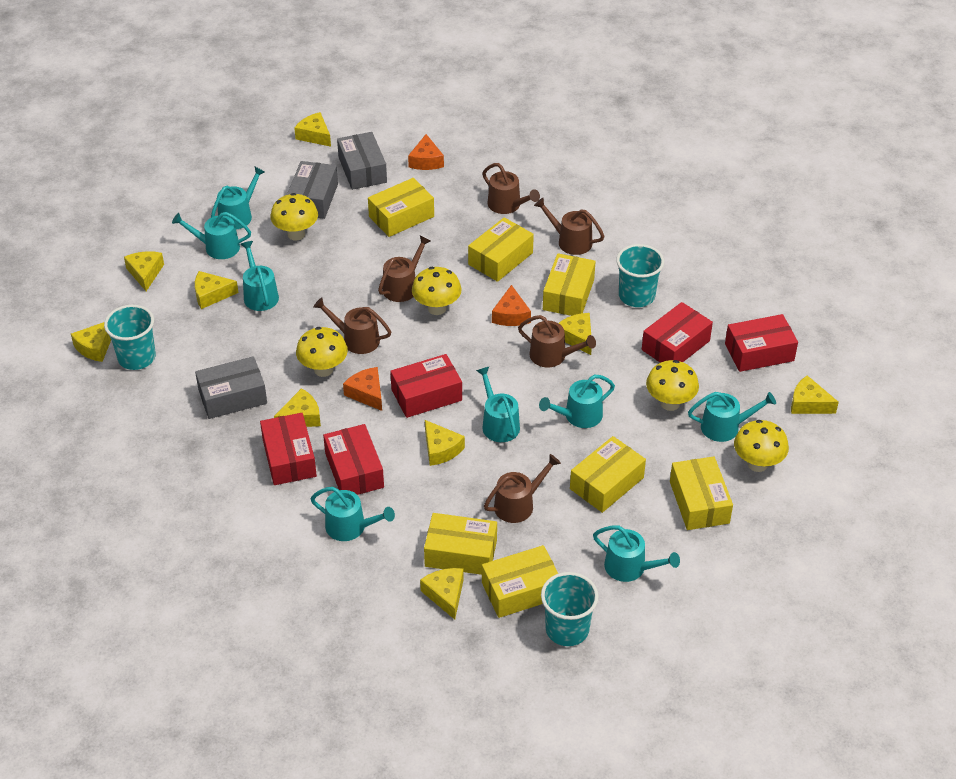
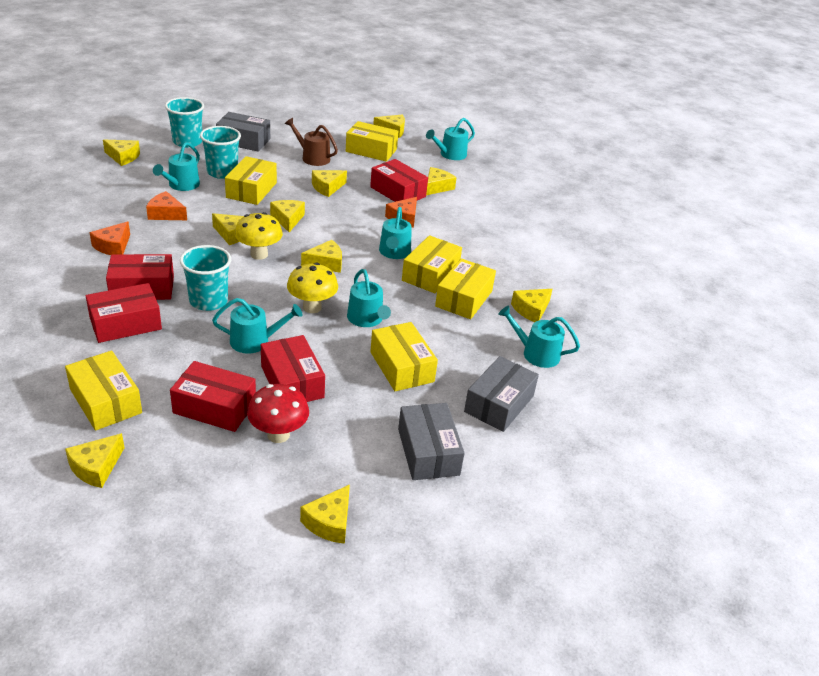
brown watering can: 6 -> 1
red mushroom: 0 -> 1
turquoise watering can: 8 -> 6
yellow box: 7 -> 6
yellow cheese: 9 -> 10
yellow mushroom: 5 -> 2

